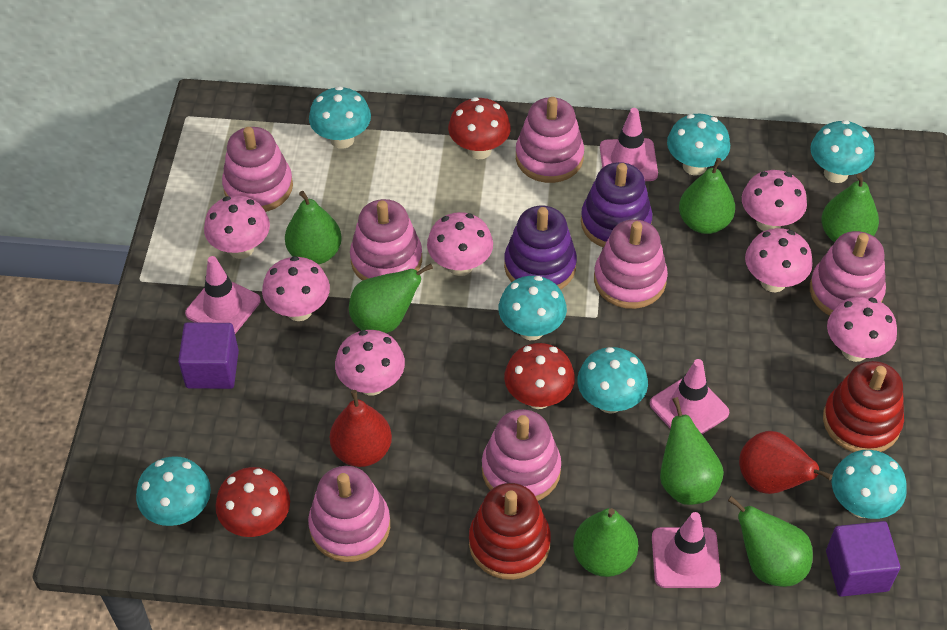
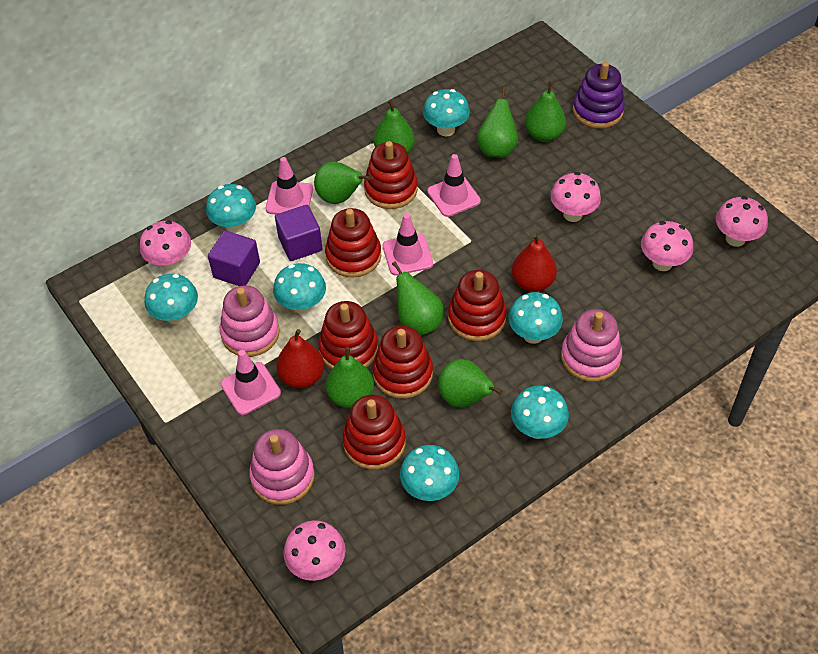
pink mushroom: 7 -> 5
pink stacking toy: 7 -> 3
purple stacking toy: 2 -> 1
red mushroom: 3 -> 0
red stacking toy: 2 -> 6

